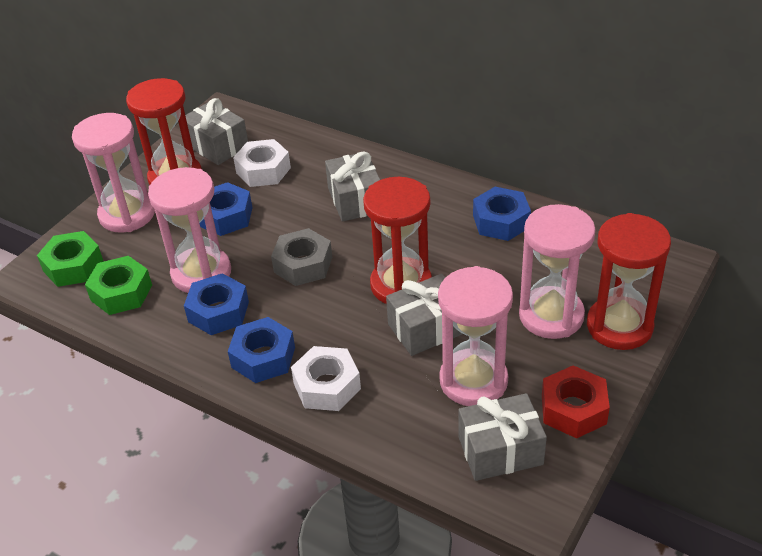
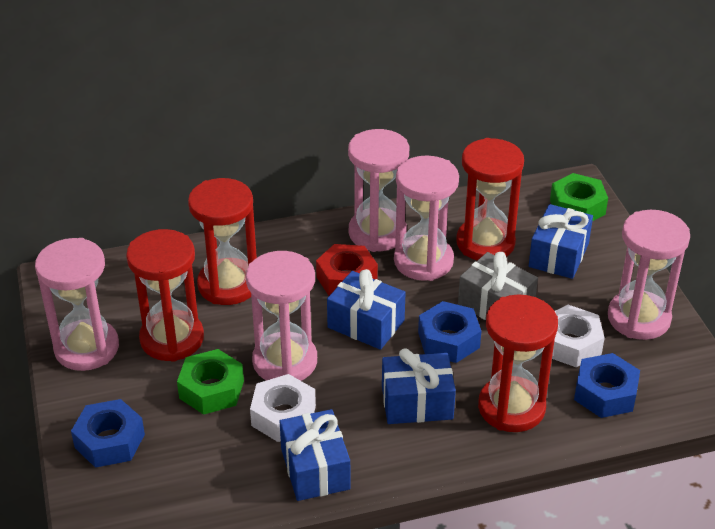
blue gift: 0 -> 4
blue nut: 4 -> 3
grey gift: 4 -> 1
grey nut: 1 -> 0
pink hourglass: 4 -> 5
red hourglass: 3 -> 4

